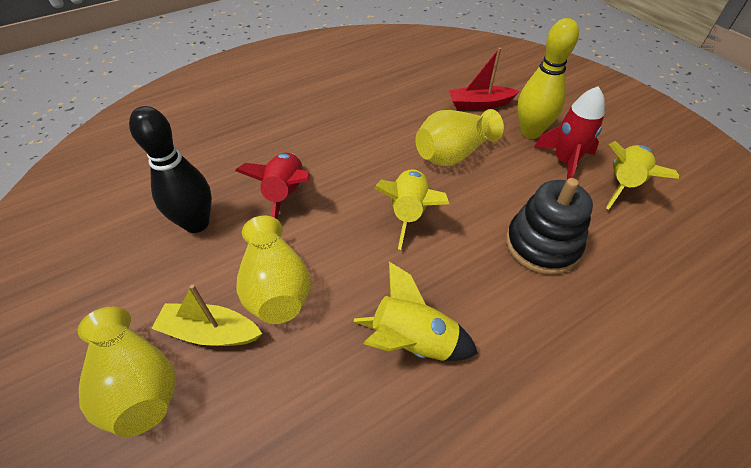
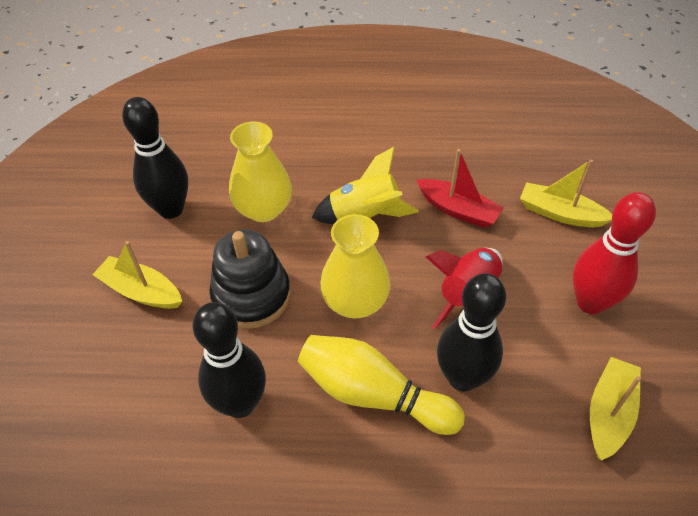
black bowling pin: 1 -> 3
red bowling pin: 0 -> 1
red rocket: 2 -> 1
yellow boat: 1 -> 3
yellow rocket: 3 -> 1
yellow vase: 3 -> 2

